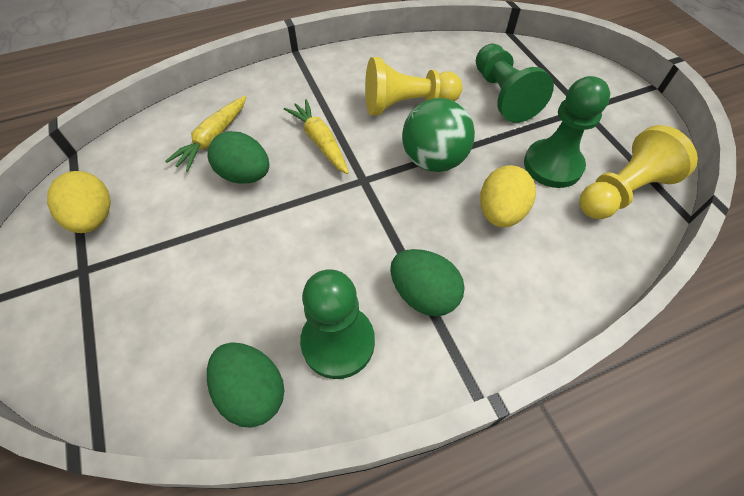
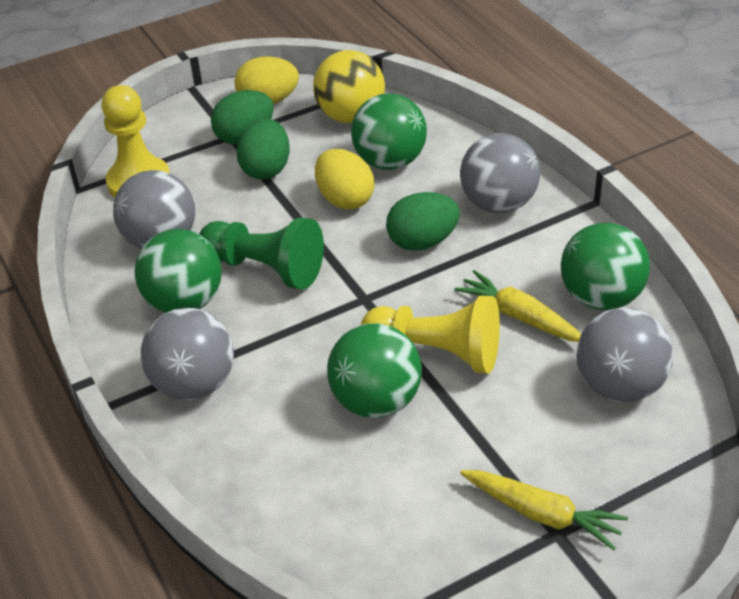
green ball: 1 -> 4
green pawn: 3 -> 1
grey ball: 0 -> 4
yellow ball: 0 -> 1

